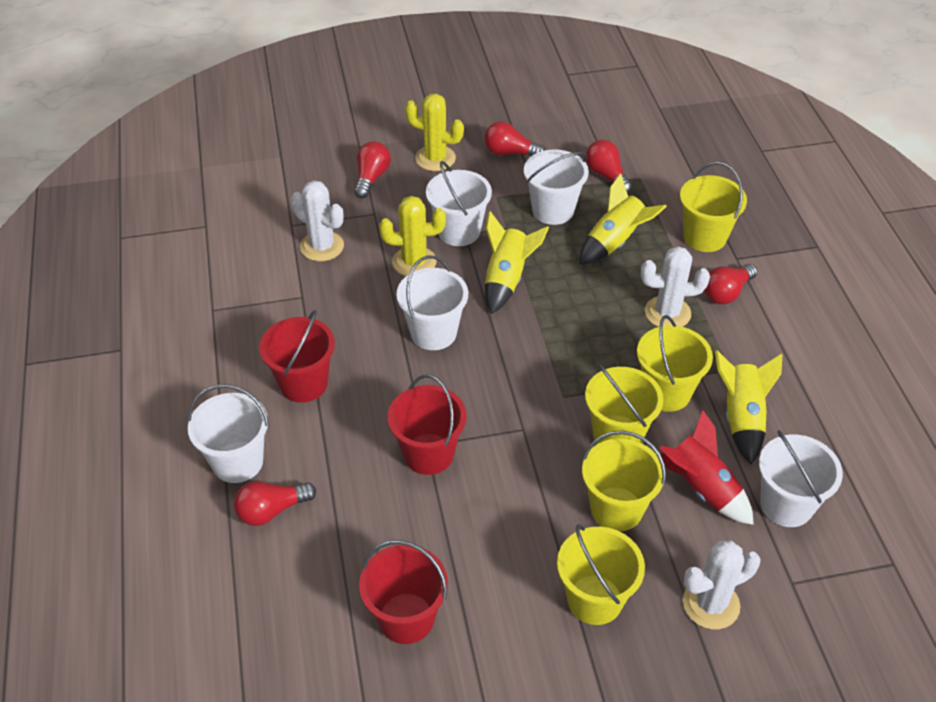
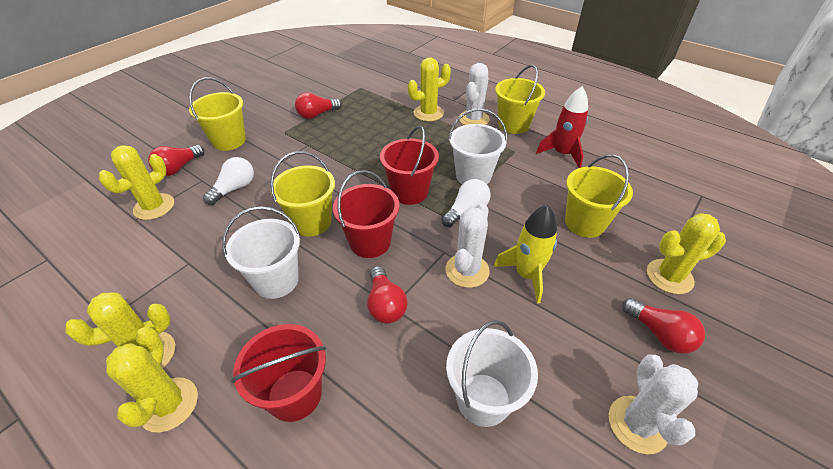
red light bulb: 5 -> 4
white bucket: 5 -> 3
white light bulb: 0 -> 2
yellow bucket: 5 -> 4
yellow cactus: 2 -> 5
yellow rocket: 3 -> 1

